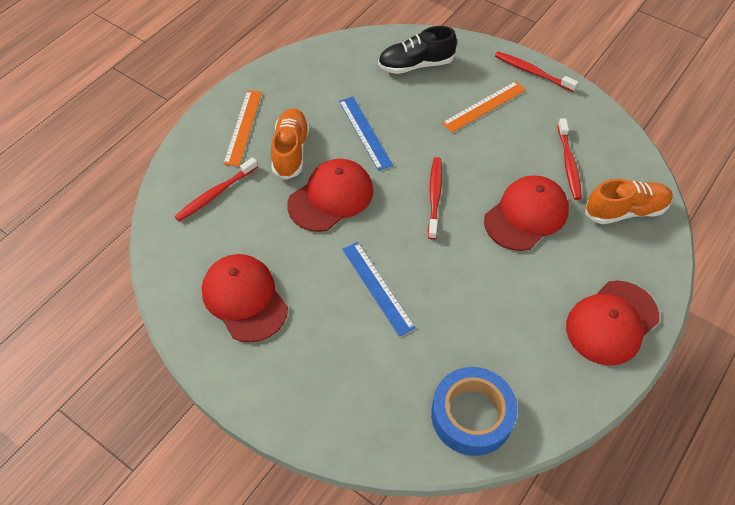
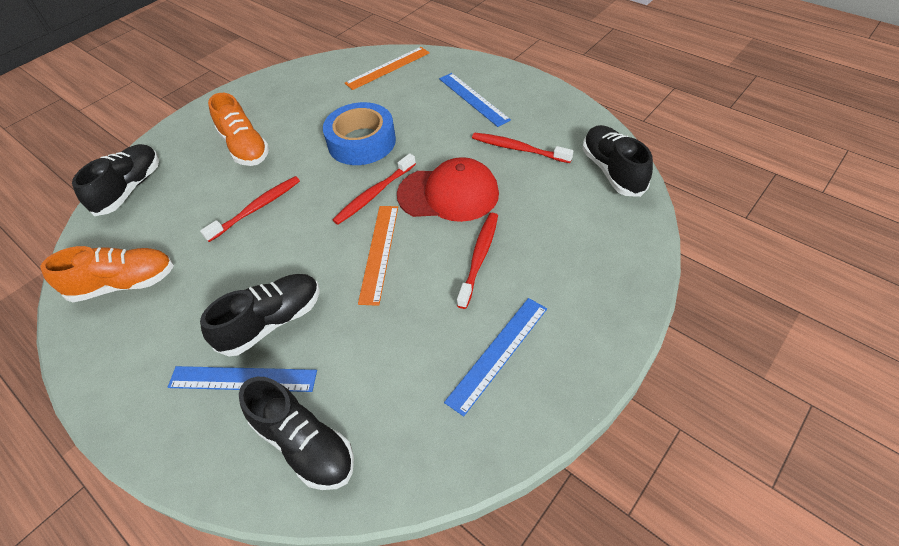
black shoe: 1 -> 4
blue ruler: 2 -> 3
red cap: 4 -> 1

